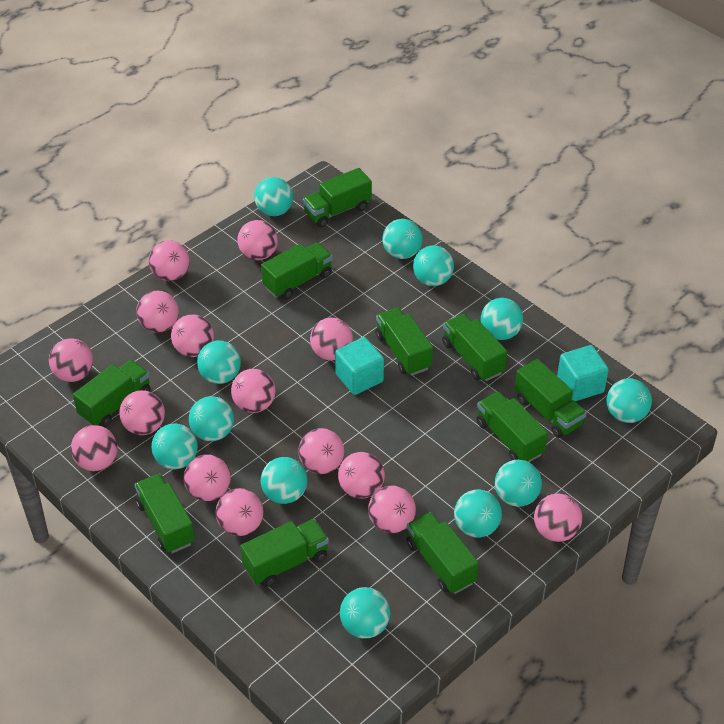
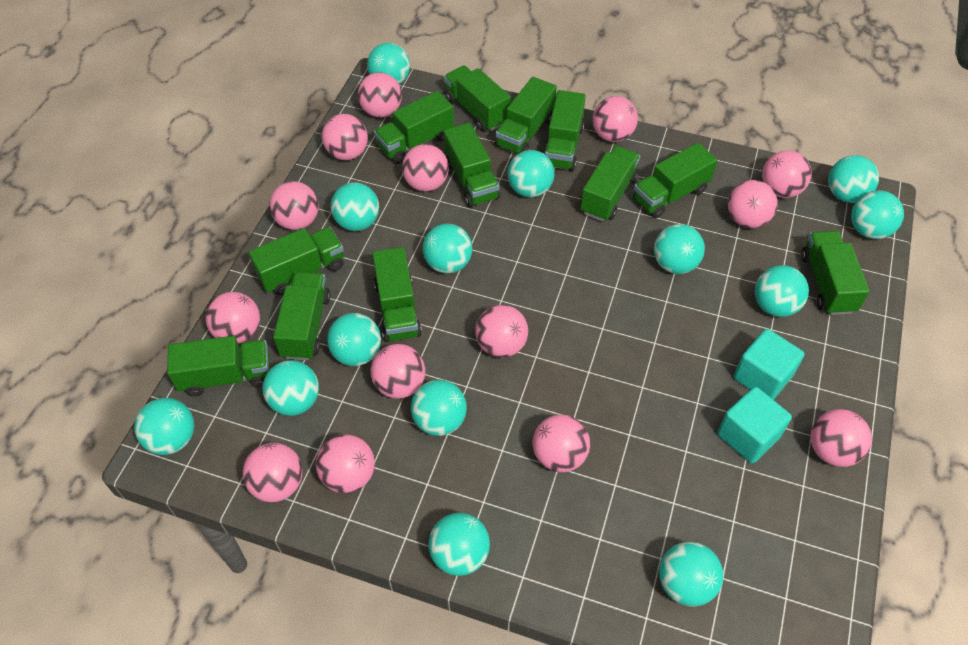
green truck: 10 -> 12
pink ball: 15 -> 14
turquoise ball: 12 -> 14

